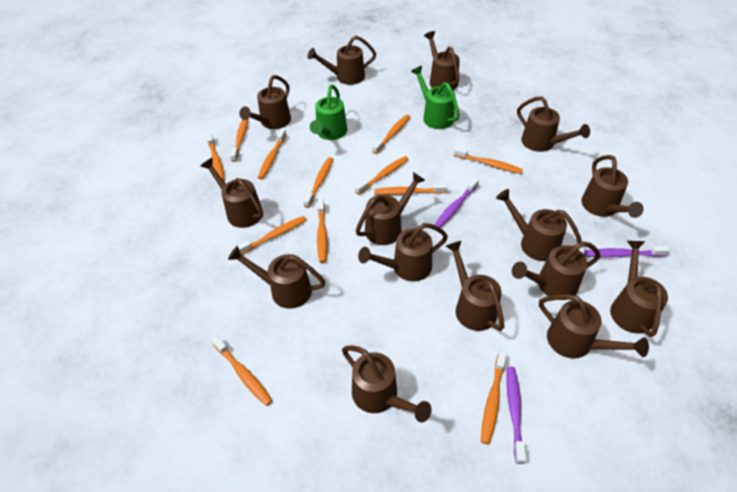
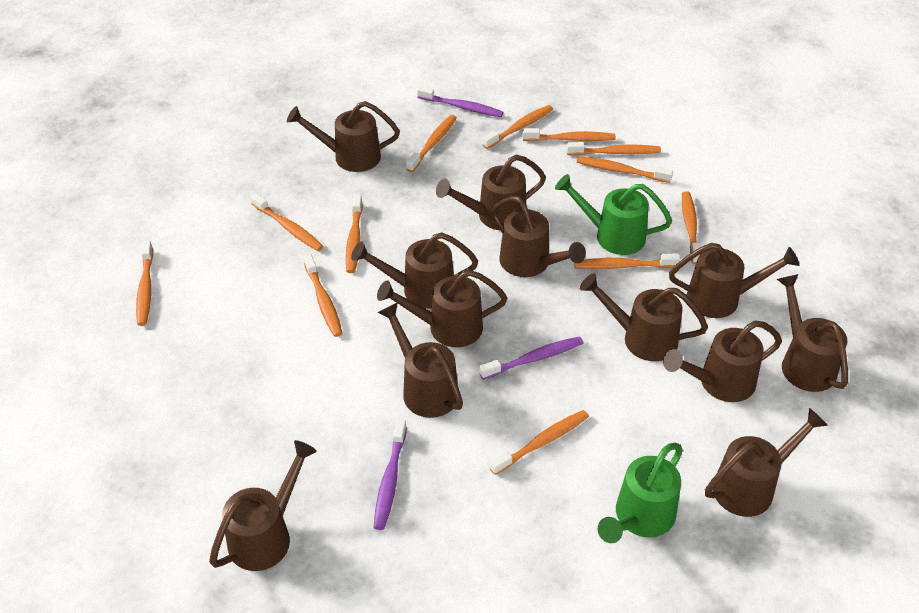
brown watering can: 15 -> 12

